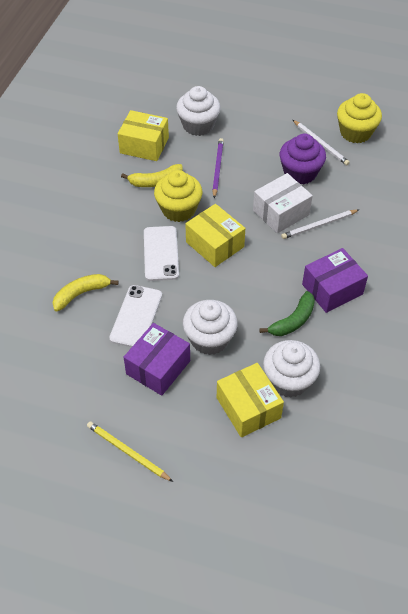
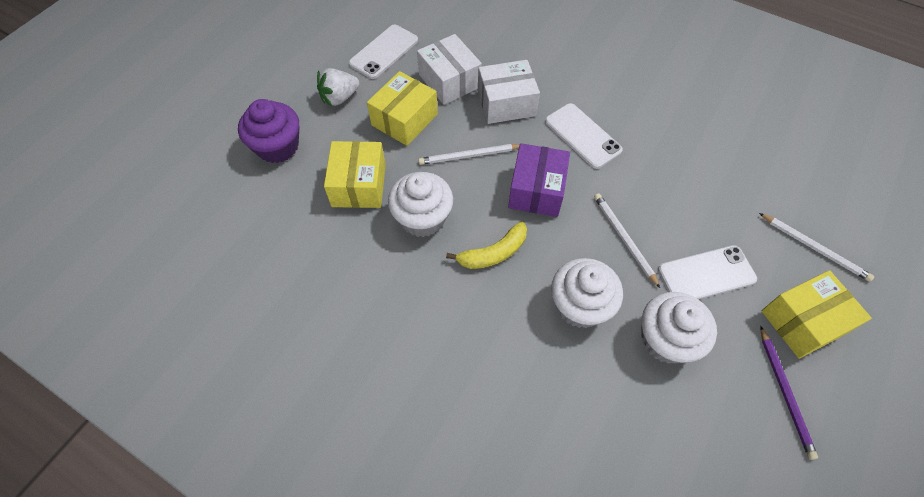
green banana: 1 -> 0
purple box: 2 -> 1
white box: 1 -> 2
white pencil: 2 -> 3
white phone: 2 -> 3
white strawberry: 0 -> 1
yellow banana: 2 -> 1
yellow cupcake: 2 -> 0
yellow pencil: 1 -> 0

